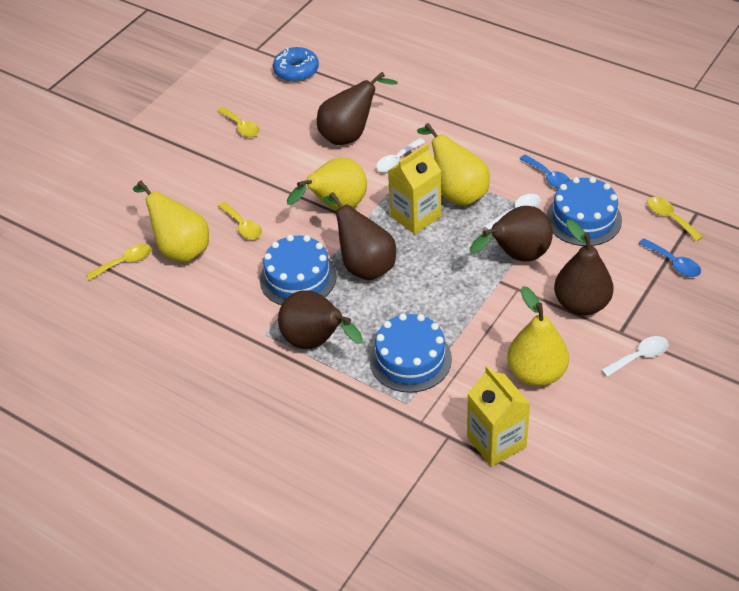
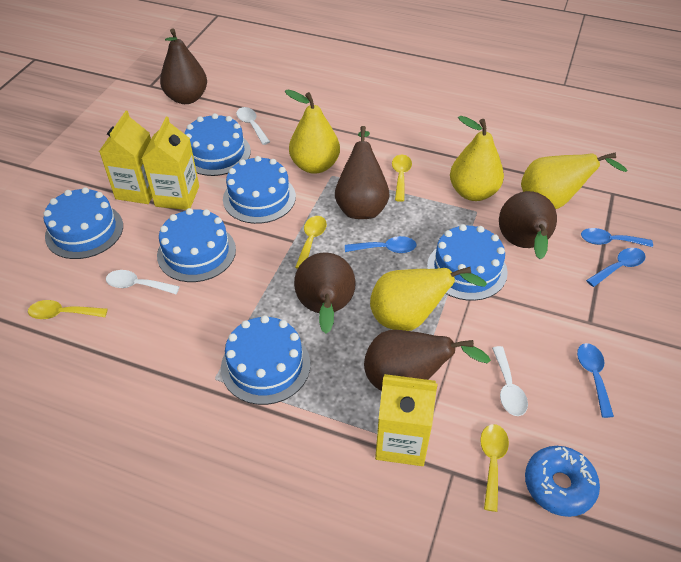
blue cake: 3 -> 6
blue spoon: 2 -> 4
yellow carton: 2 -> 3

